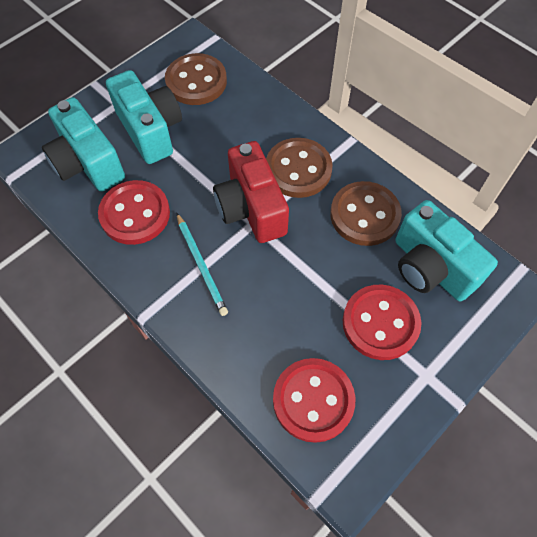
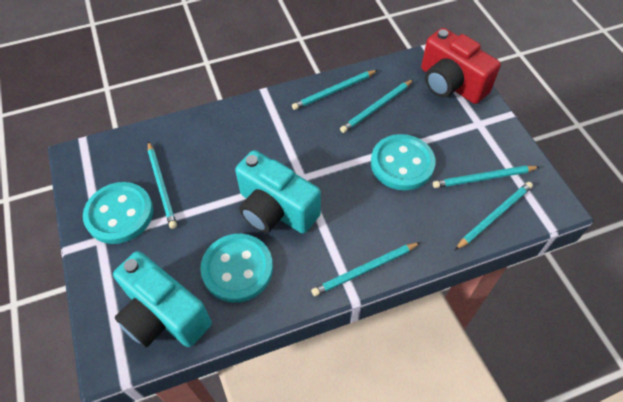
brown button: 3 -> 0
red button: 3 -> 0
turquoise button: 0 -> 3
turquoise camera: 3 -> 2
turquoise pencil: 1 -> 6

